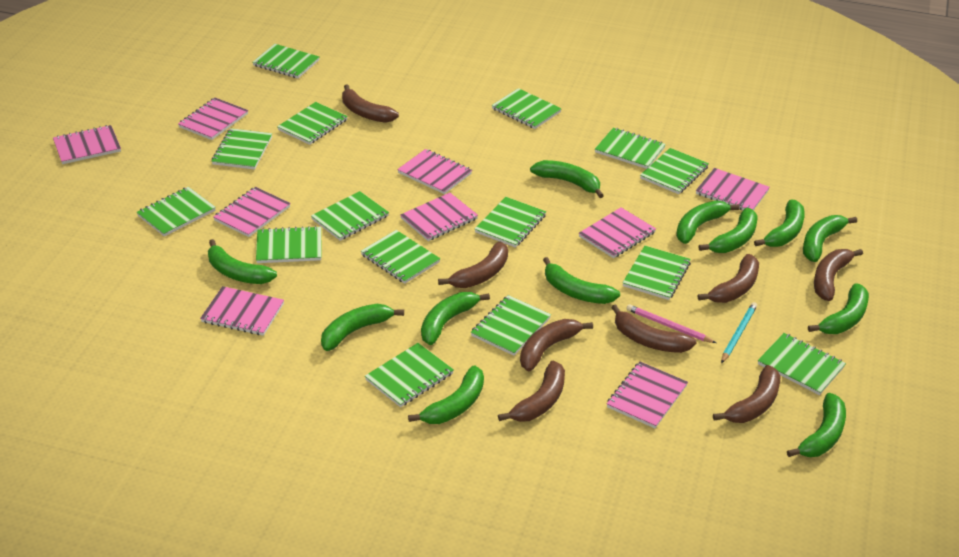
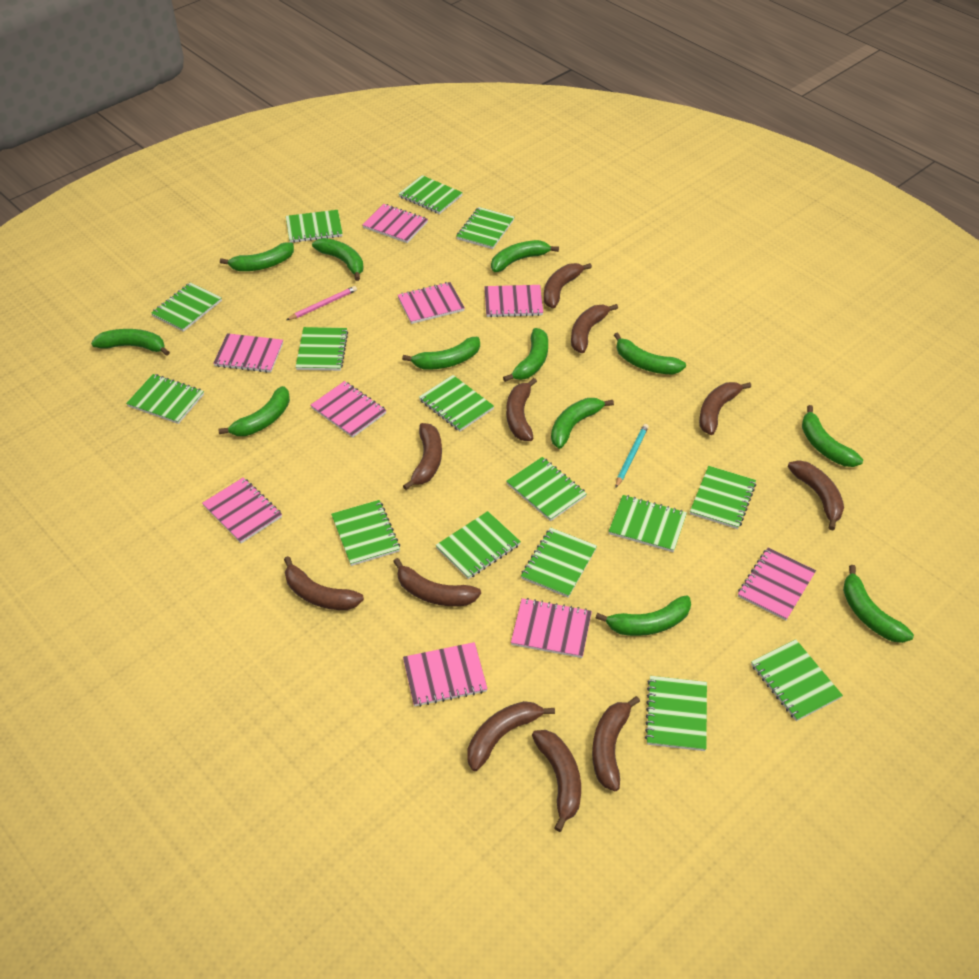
brown banana: 8 -> 11

